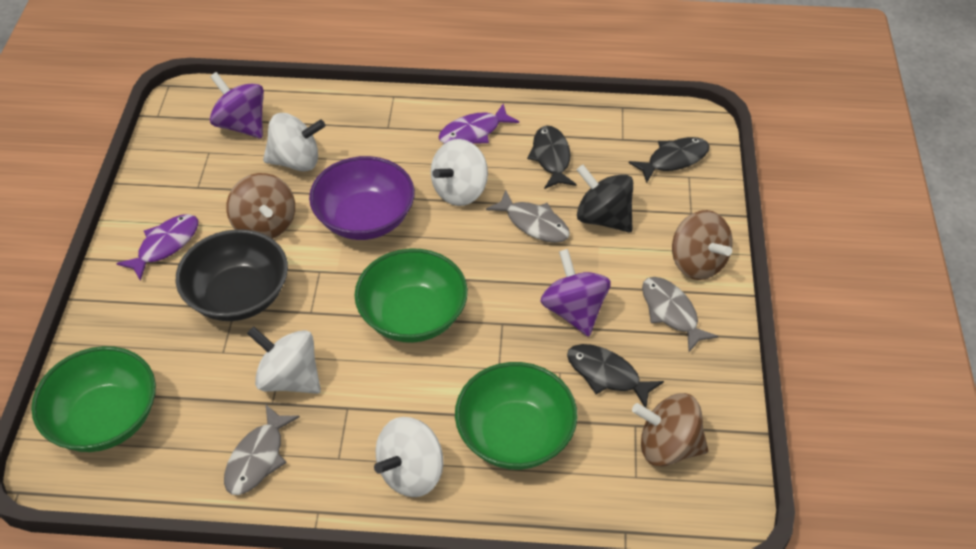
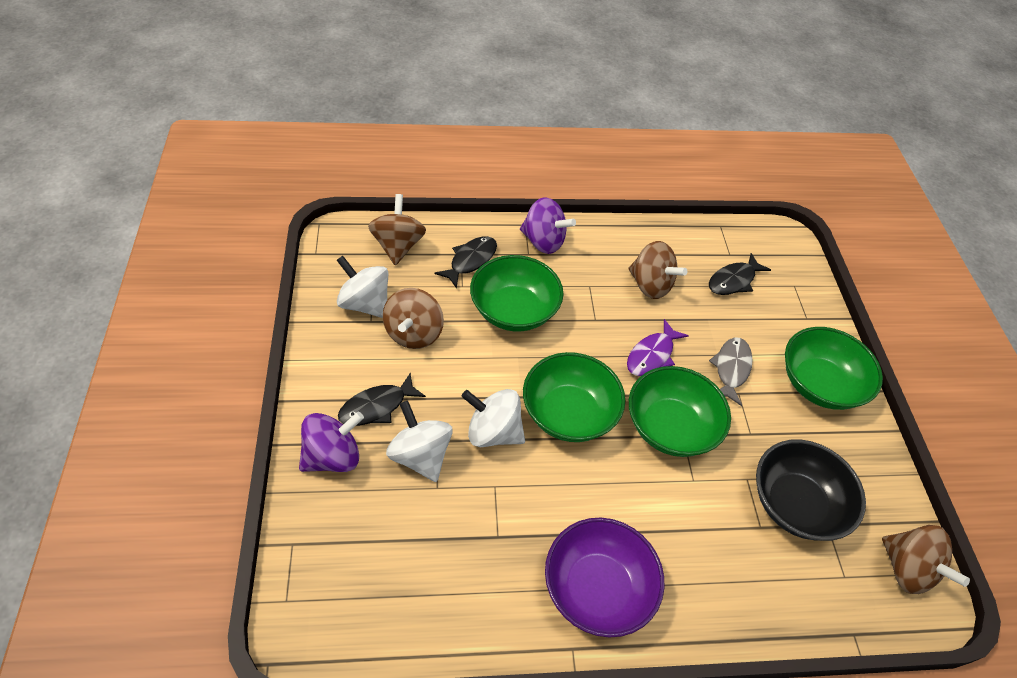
black spinning top: 1 -> 0
brown spinning top: 3 -> 4
green bowl: 3 -> 4
grey fish: 3 -> 1
purple fish: 2 -> 1
white spinning top: 4 -> 3

